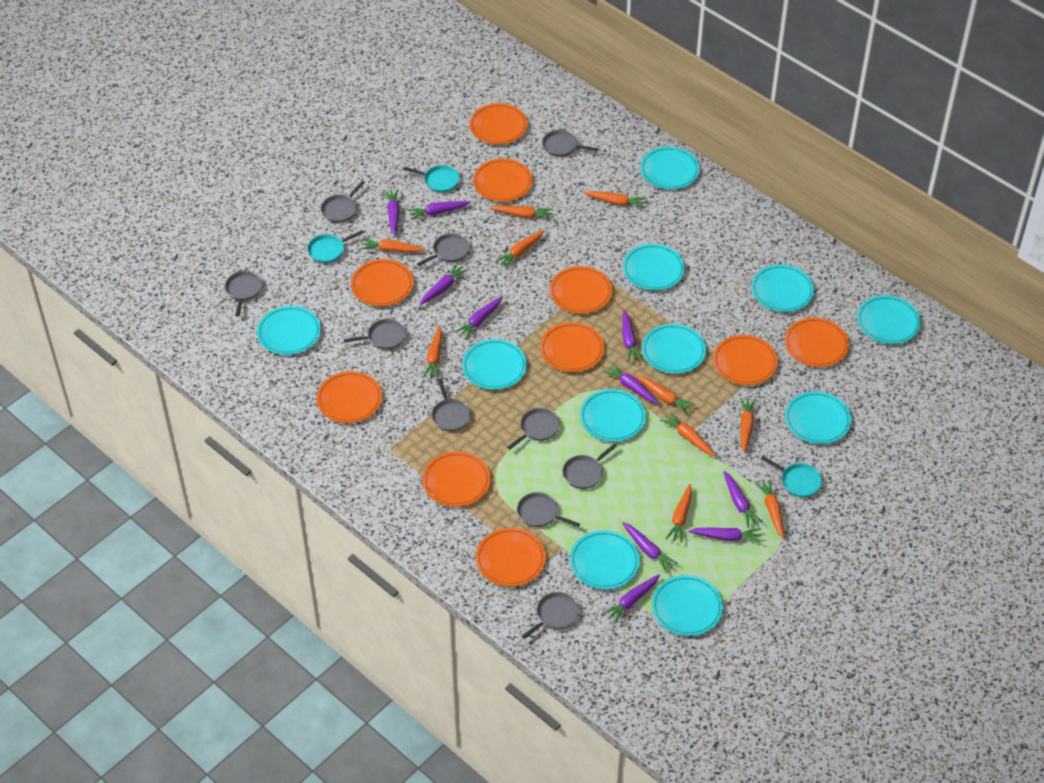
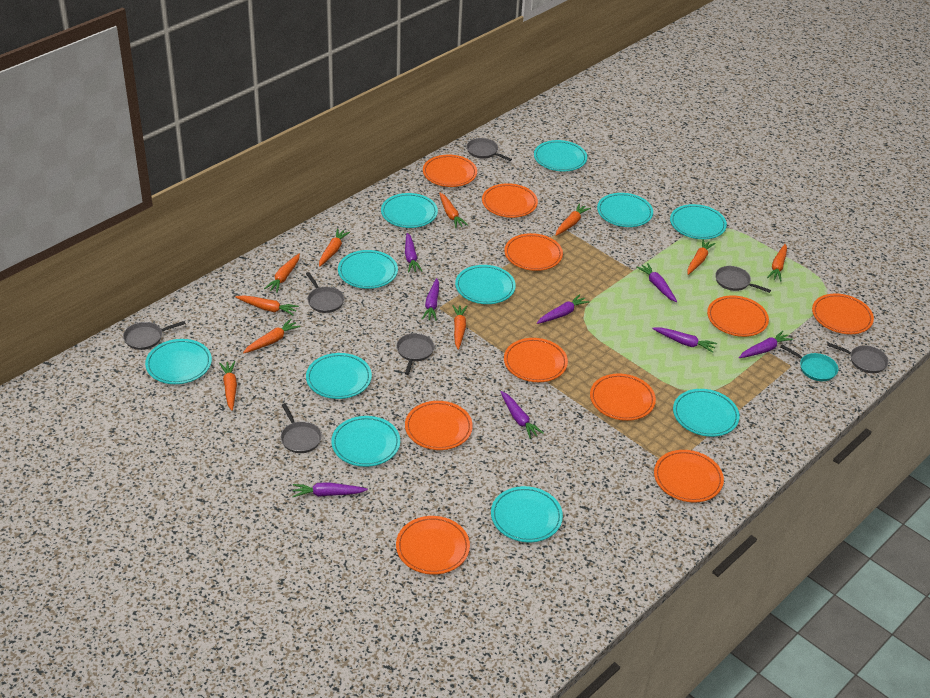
grey pan: 10 -> 7
purple carrot: 10 -> 8
turquoise pan: 3 -> 1

